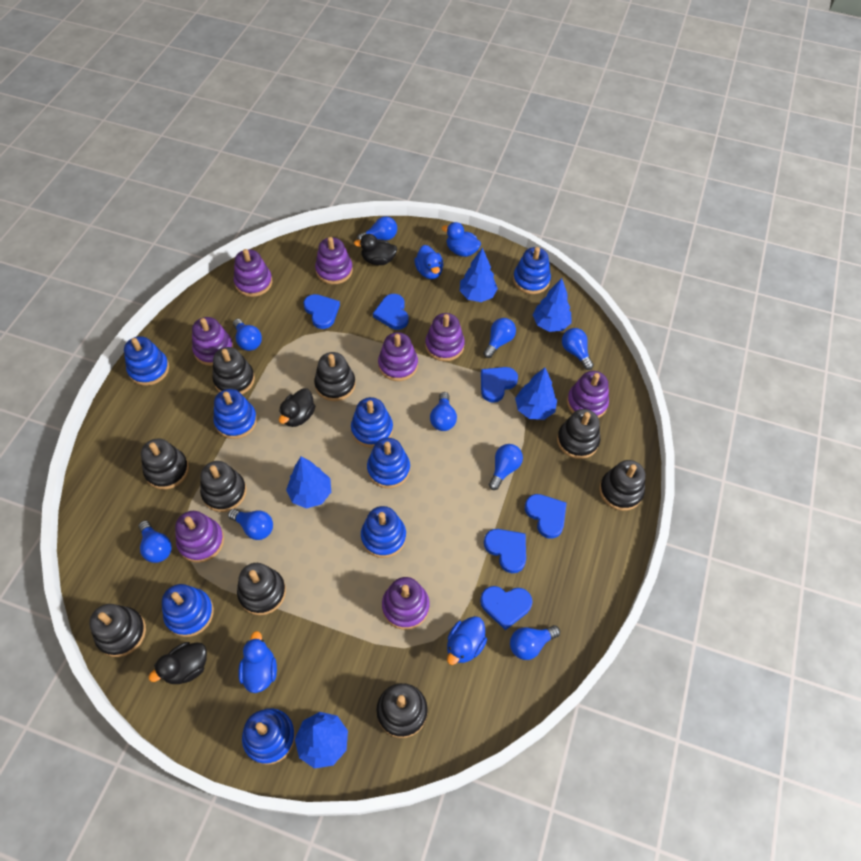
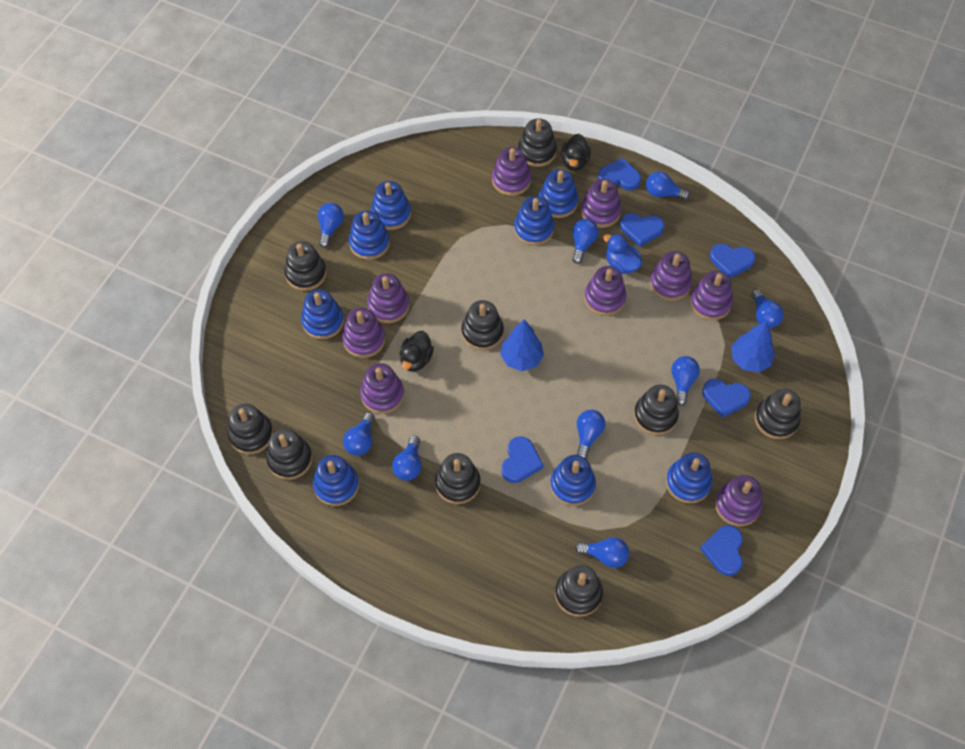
black duck: 3 -> 2
blue duck: 4 -> 1
blue tree: 5 -> 2
purple stacking toy: 8 -> 9

